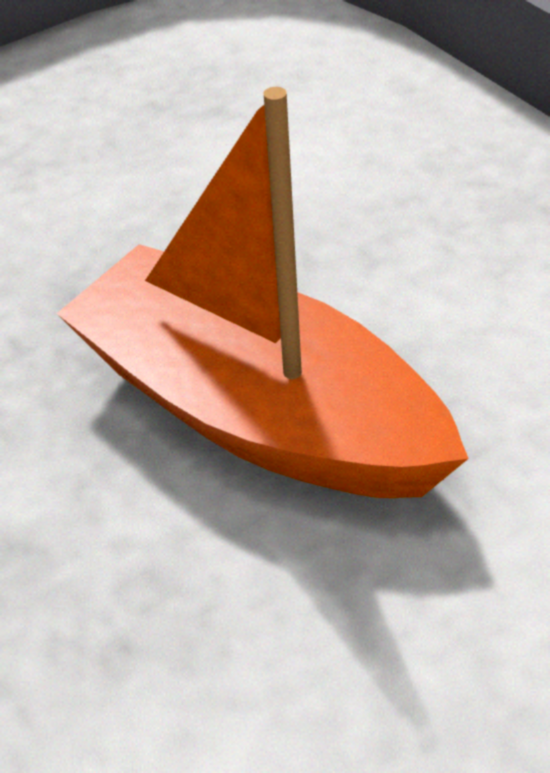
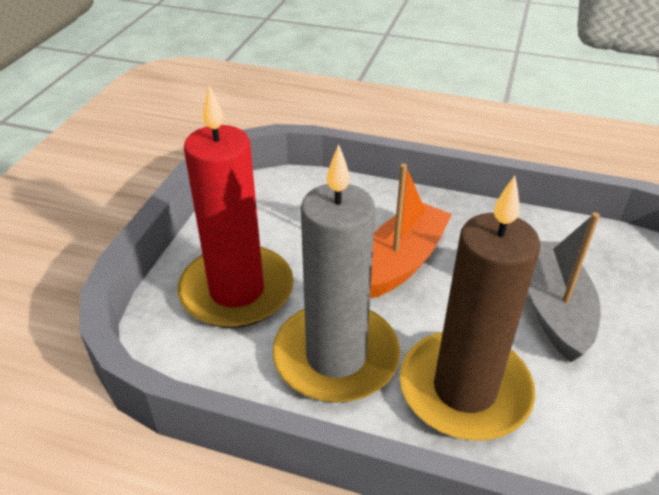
brown candle: 0 -> 1
grey boat: 0 -> 1
grey candle: 0 -> 1
red candle: 0 -> 1

